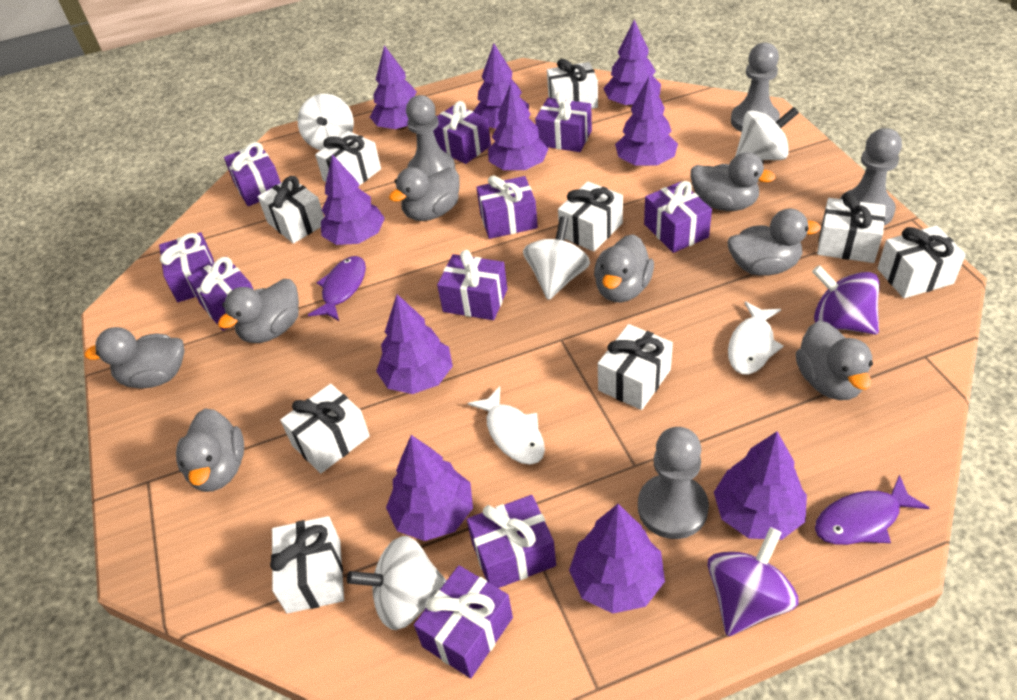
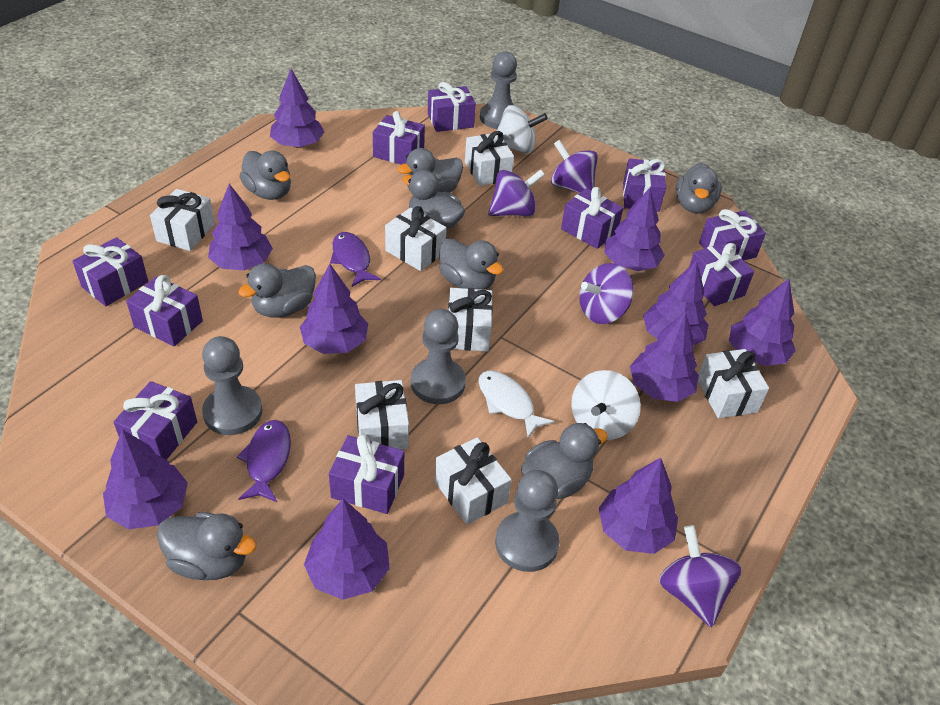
purple spinning top: 2 -> 4
white fish: 2 -> 1
white gift: 9 -> 7
white spinning top: 4 -> 2

